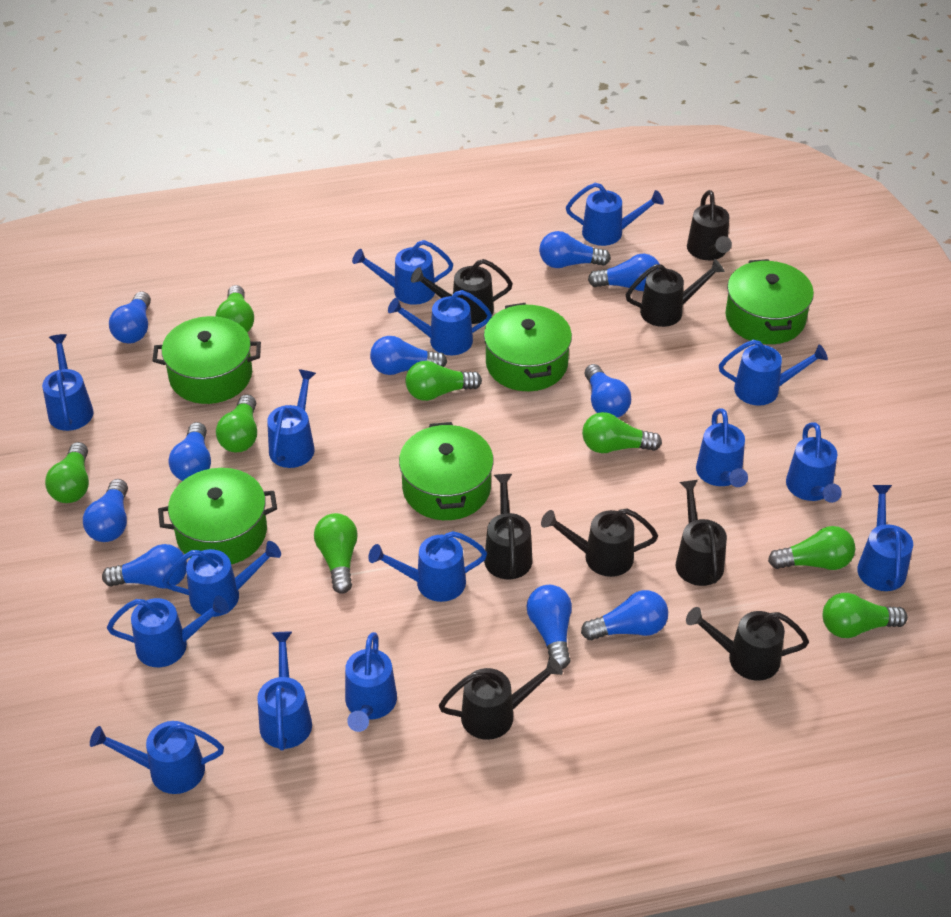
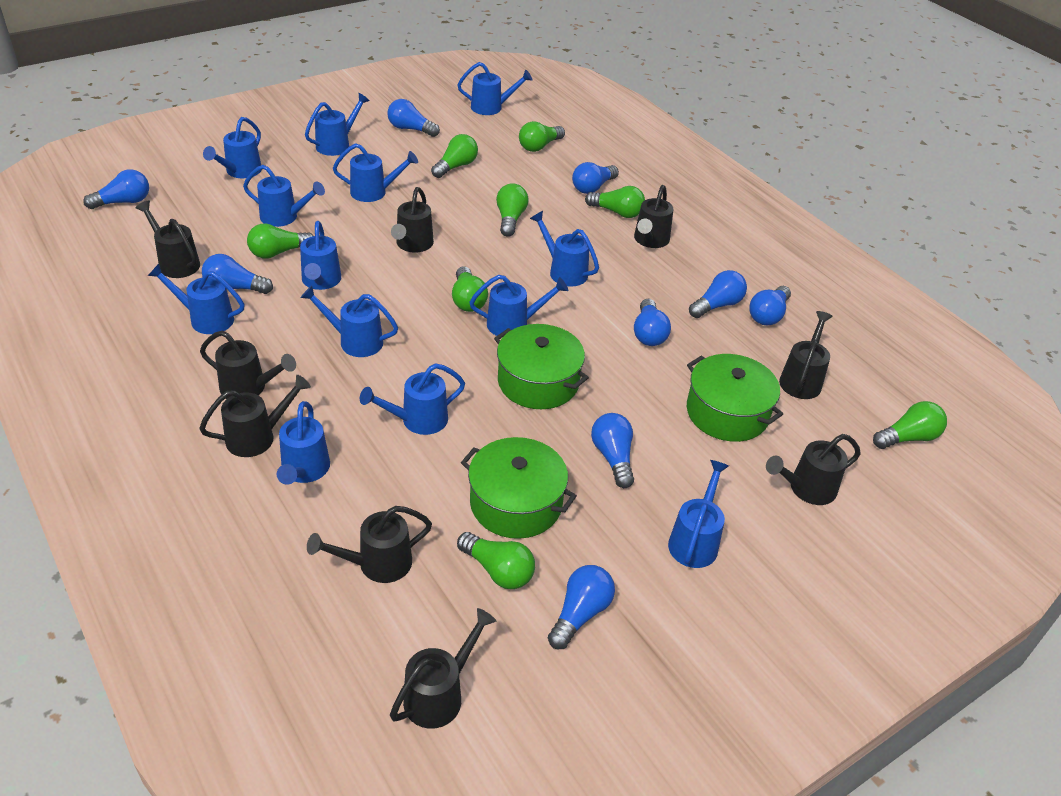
black watering can: 8 -> 9
blue light bulb: 10 -> 9
blue watering can: 15 -> 13
green pot: 5 -> 3

